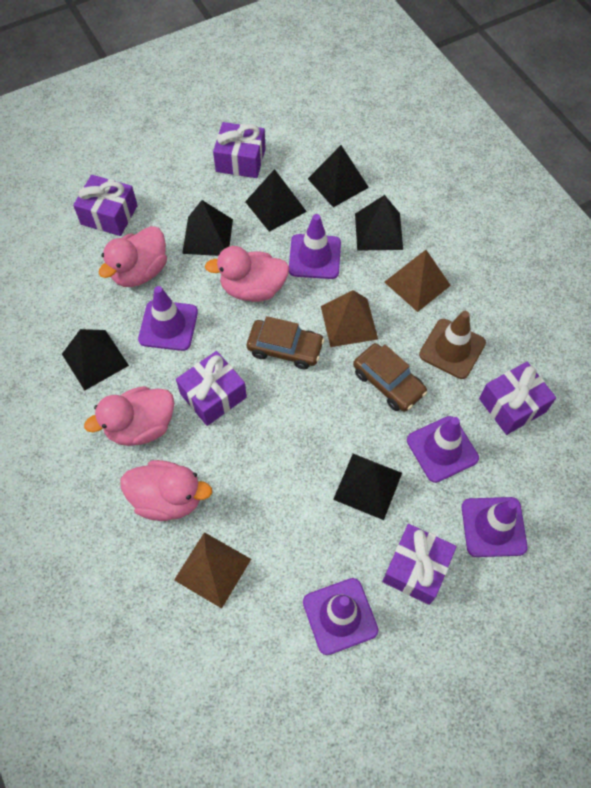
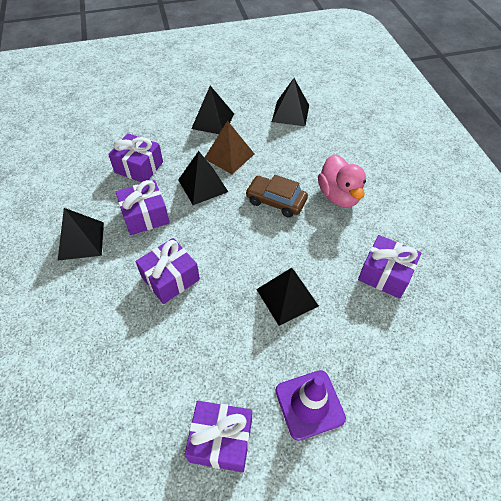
black pyramid: 6 -> 5
brown car: 2 -> 1
brown pyramid: 3 -> 1
brown traffic cone: 1 -> 0
pink duck: 4 -> 1
purple traffic cone: 5 -> 1

